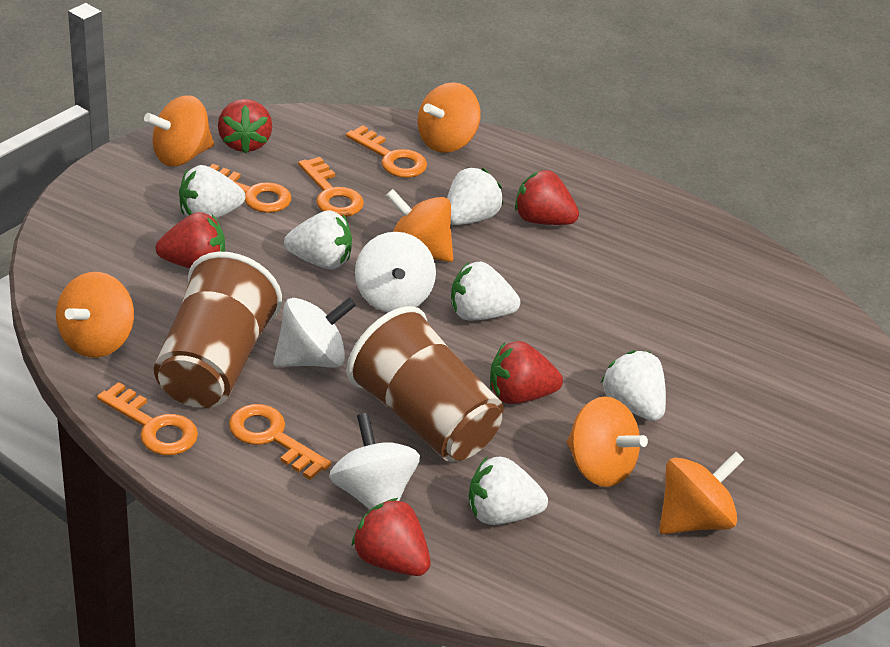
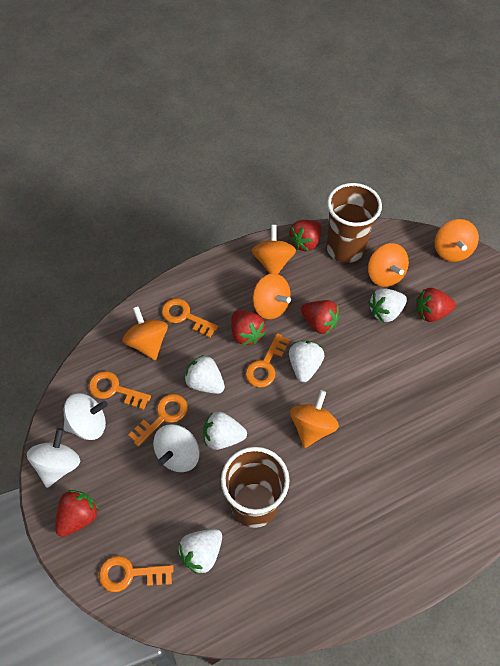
white strawberry: 6 -> 5

